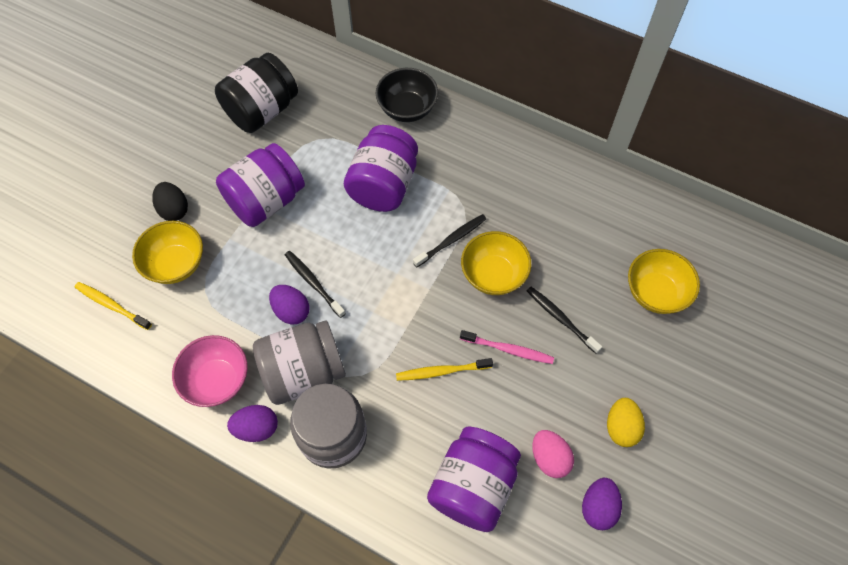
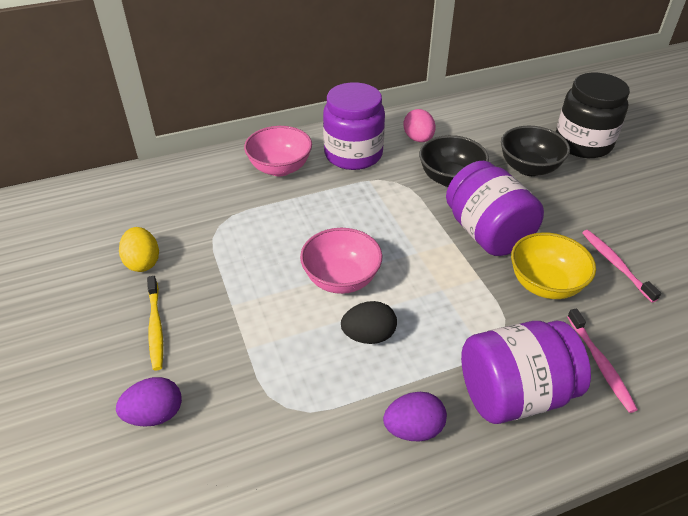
black bowl: 1 -> 2
black toothbrush: 3 -> 0
grey jar: 2 -> 0
pink bowl: 1 -> 2
pink toothbrush: 1 -> 2
purple egg: 3 -> 2
yellow bowl: 3 -> 1
yellow toothbrush: 2 -> 1

